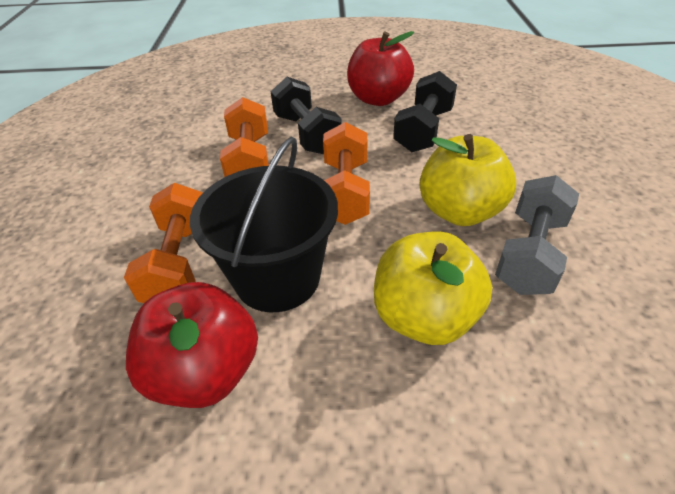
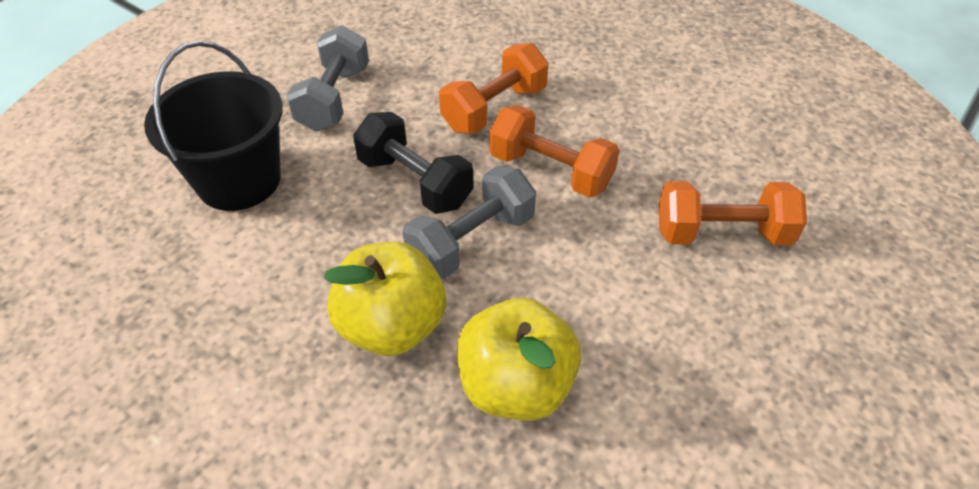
black dumbbell: 2 -> 1
grey dumbbell: 1 -> 2
red apple: 2 -> 0

